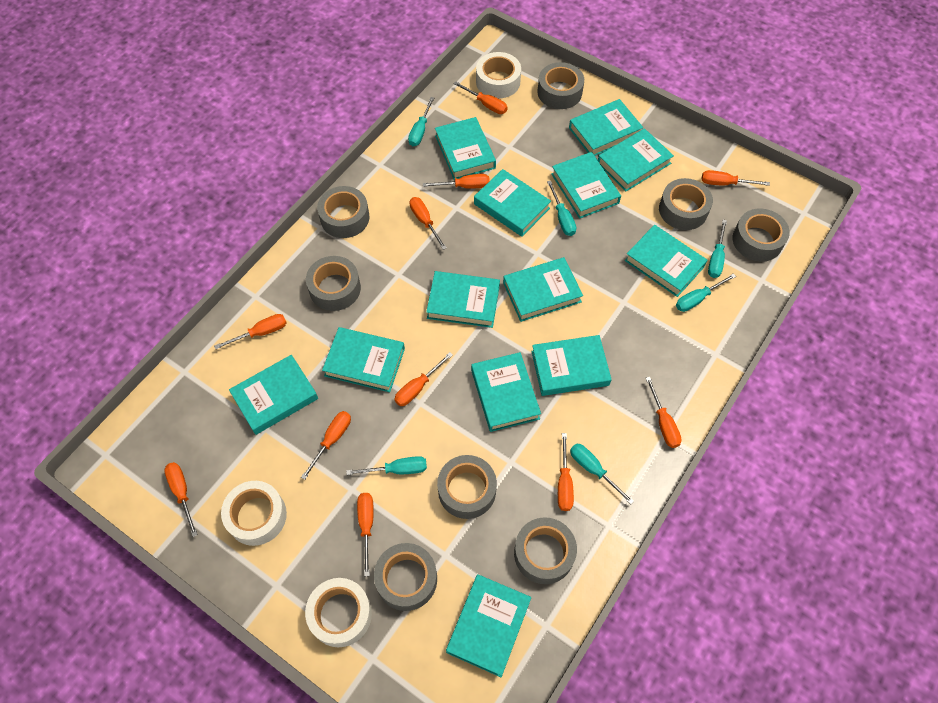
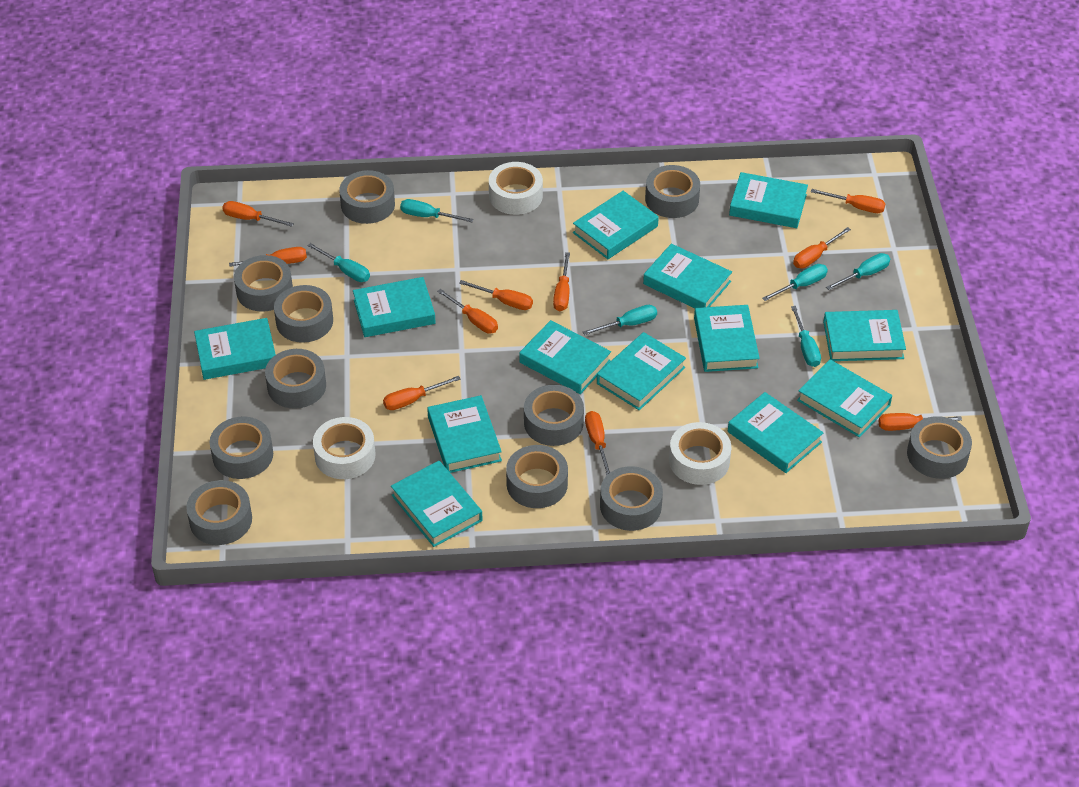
grey tape: 8 -> 11
orange screwdriver: 11 -> 10

